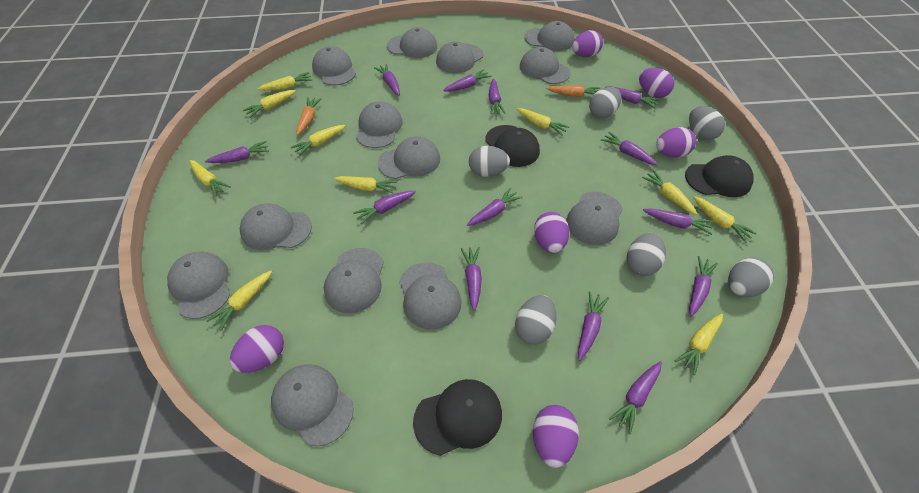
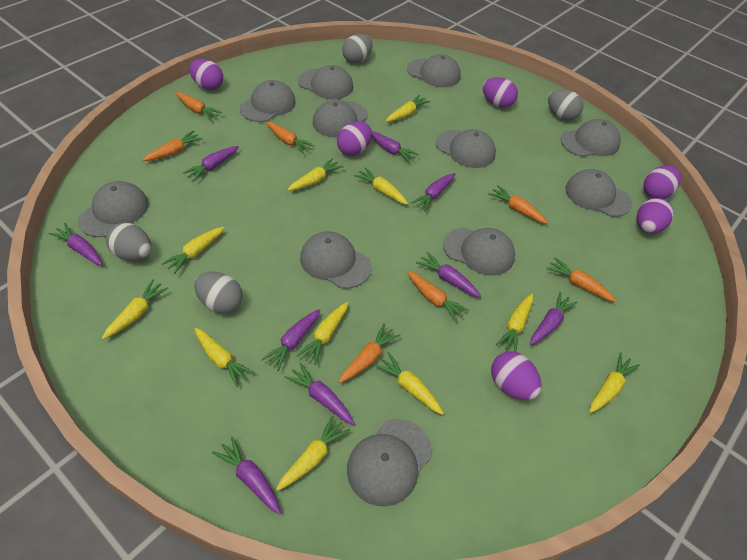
black cap: 3 -> 0
grey cap: 13 -> 11
grey egg: 6 -> 4
orange carrot: 2 -> 7
purple carrot: 13 -> 9
yellow carrot: 10 -> 11

